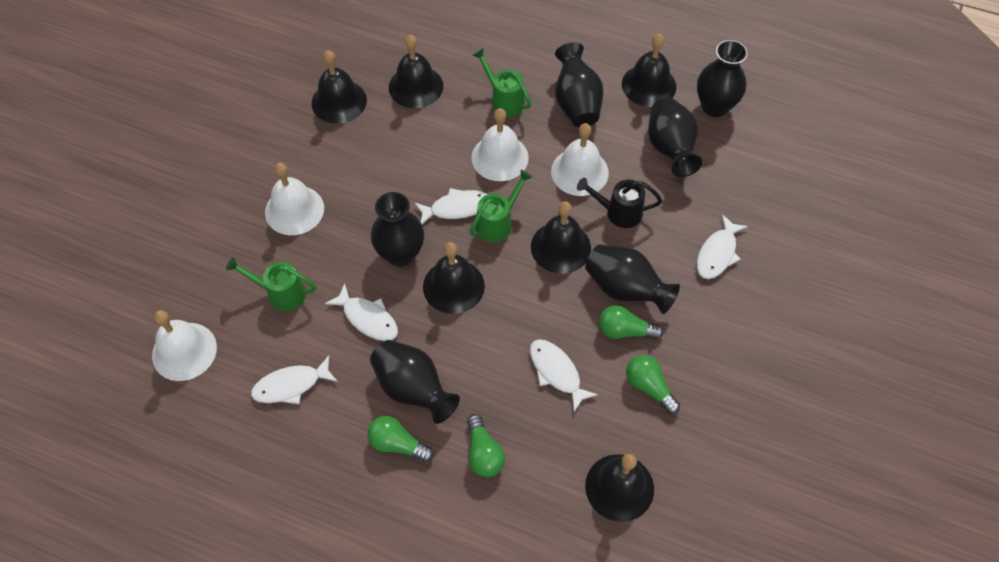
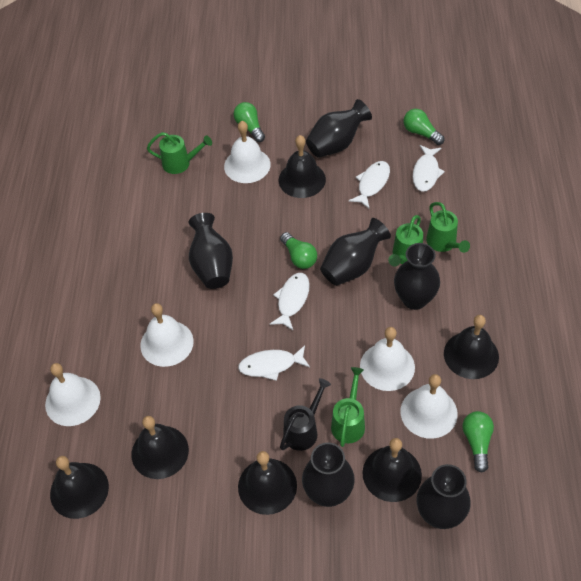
green watering can: 3 -> 4
white bell: 4 -> 5
white fish: 5 -> 4

